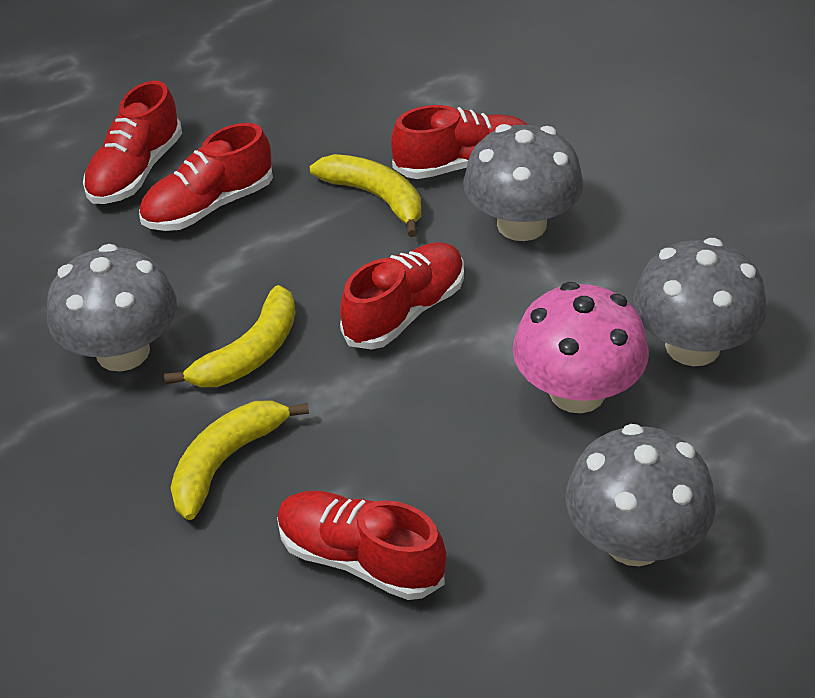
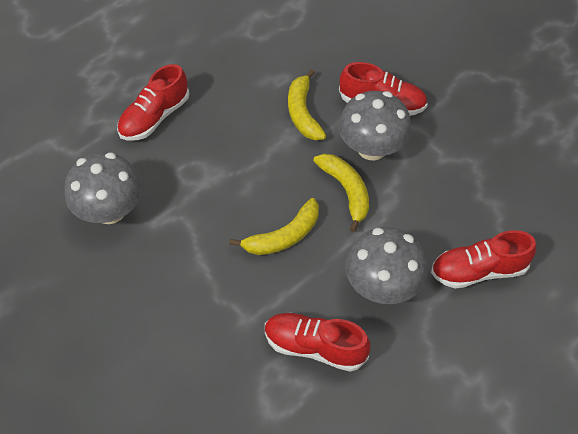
grey mushroom: 4 -> 3
pink mushroom: 1 -> 0
red shoe: 5 -> 4

